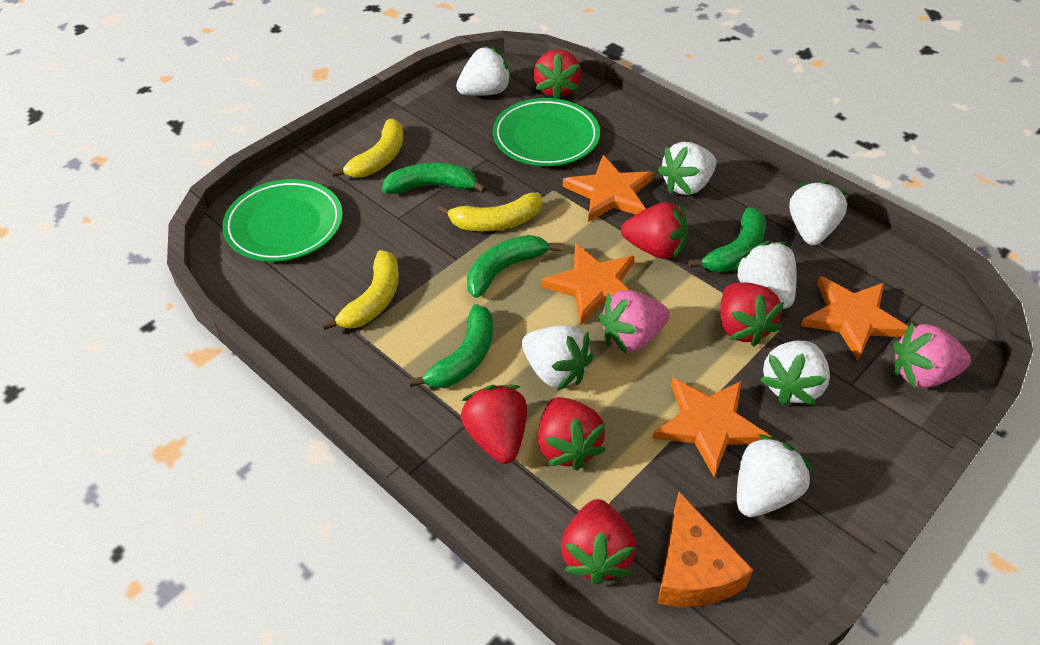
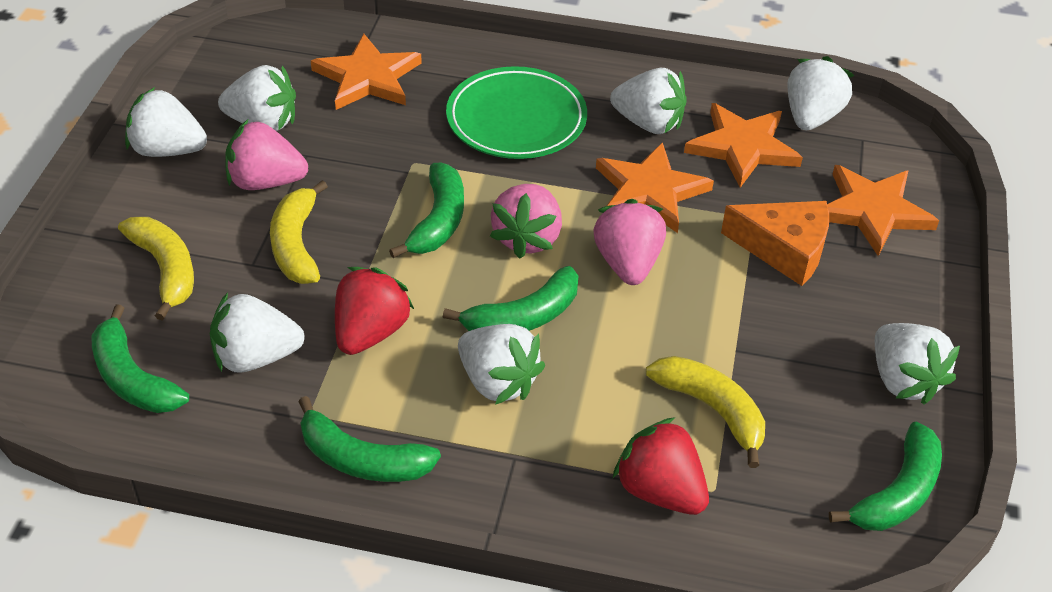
green banana: 4 -> 5
green plate: 2 -> 1
pink strawberry: 2 -> 3
red strawberry: 6 -> 2

